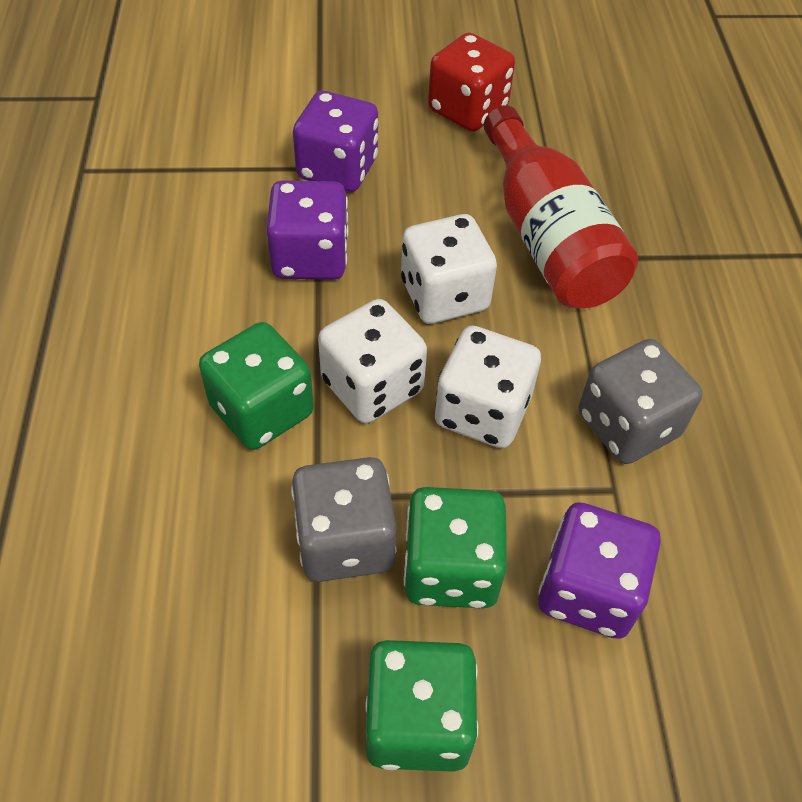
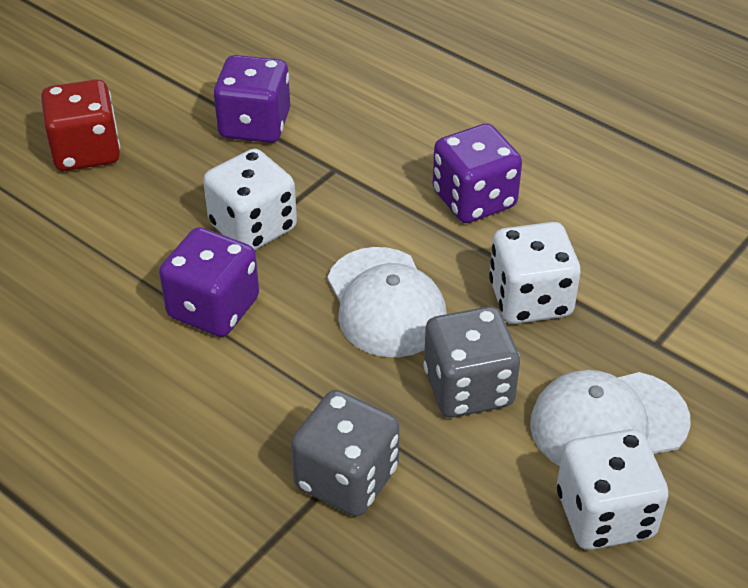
green dice: 3 -> 0
red bottle: 1 -> 0
white cap: 0 -> 2

